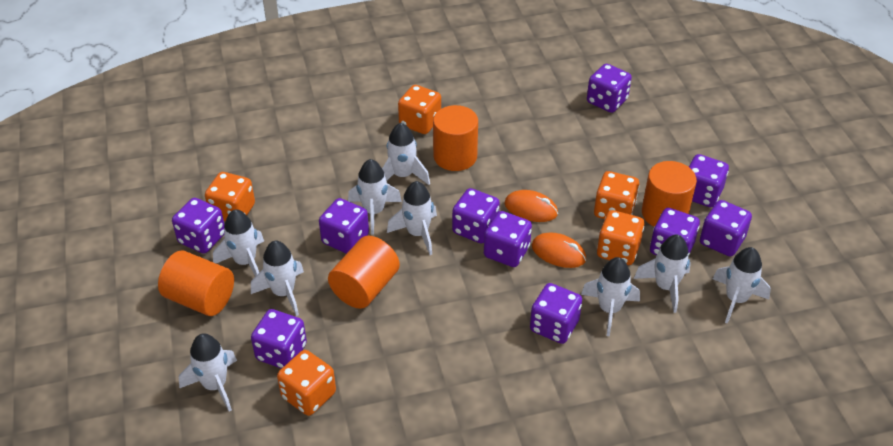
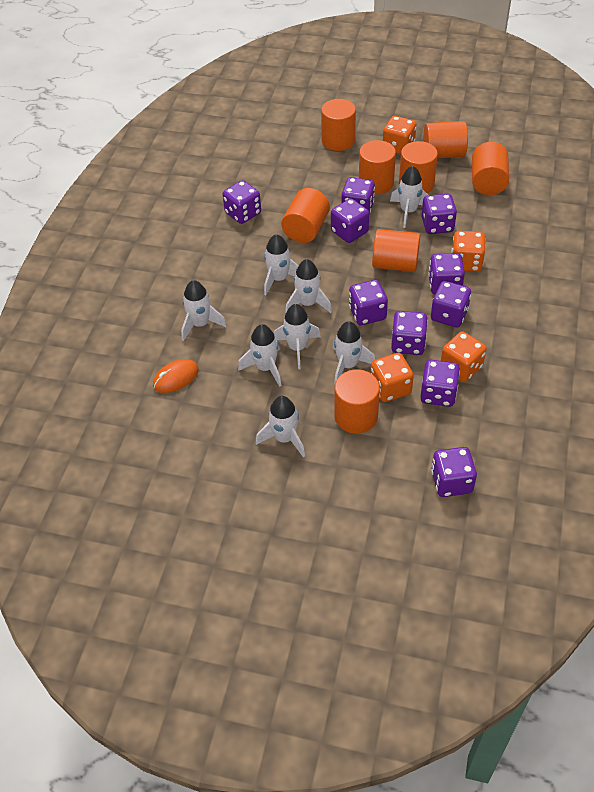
orange cylinder: 4 -> 8
orange dice: 5 -> 4
orange mouse: 2 -> 1
white rocket: 9 -> 8

